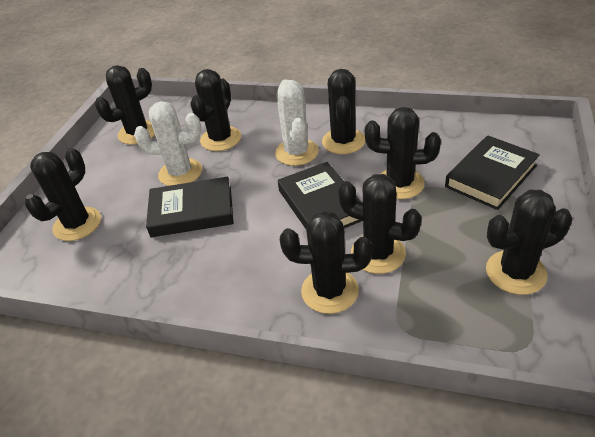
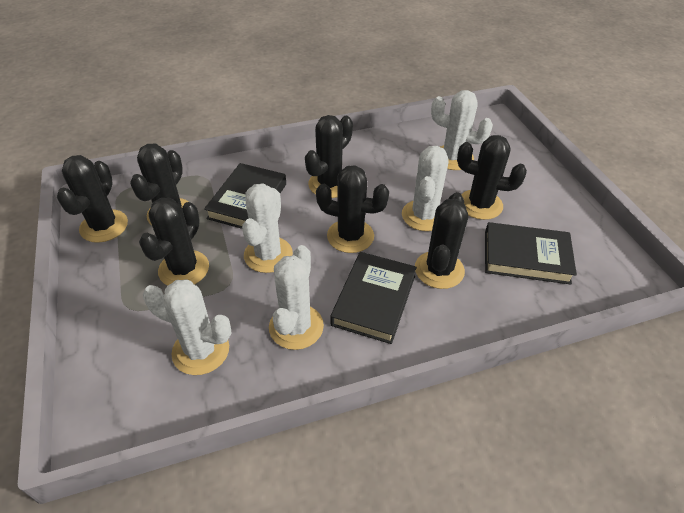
black cactus: 8 -> 7
white cactus: 2 -> 5

